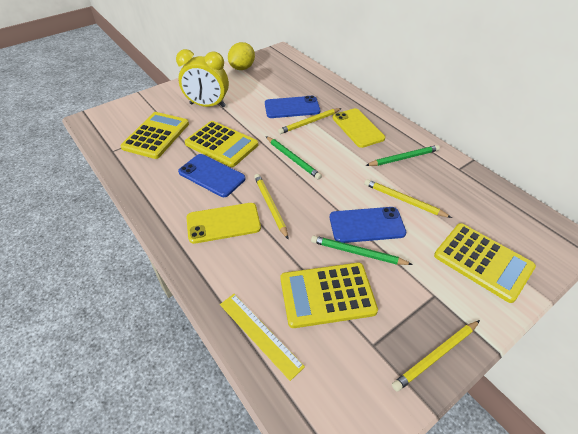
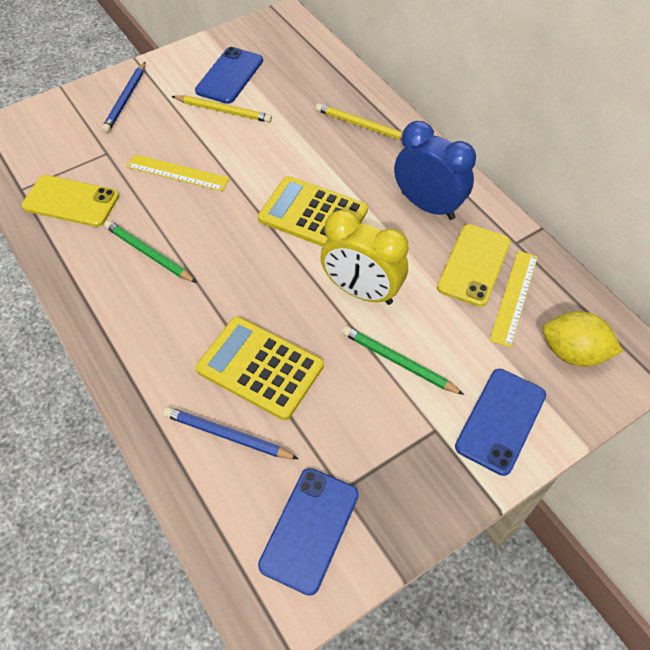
blue clock: 0 -> 1
blue pencil: 0 -> 2
green pencil: 3 -> 2
yellow calculator: 4 -> 2
yellow pencil: 4 -> 2
yellow ruler: 1 -> 2

